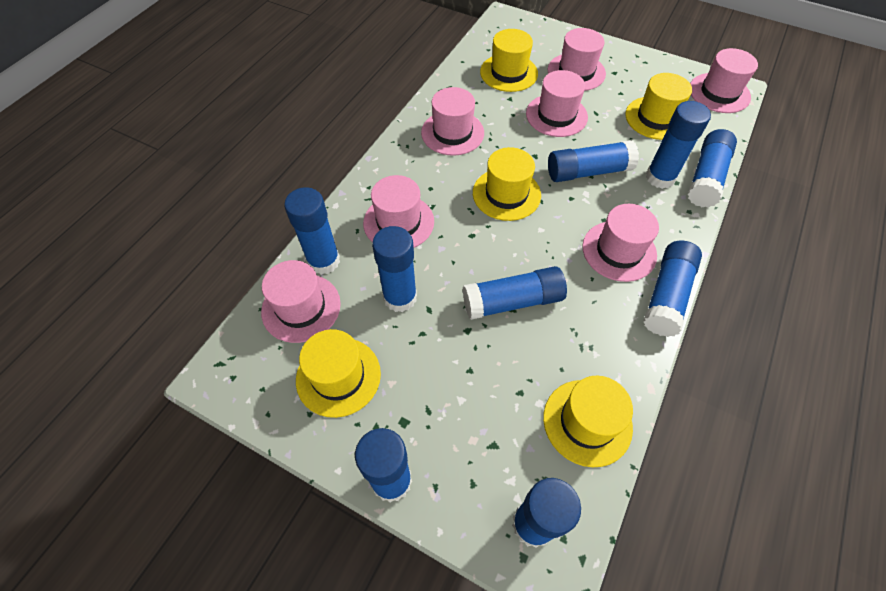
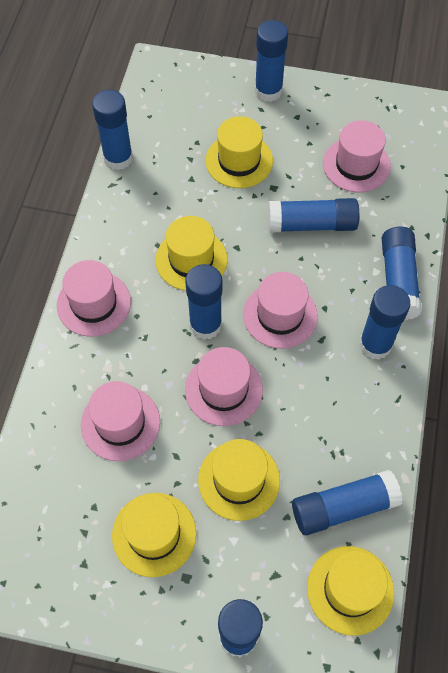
blue glue stick: 9 -> 8
pink hat: 7 -> 5

